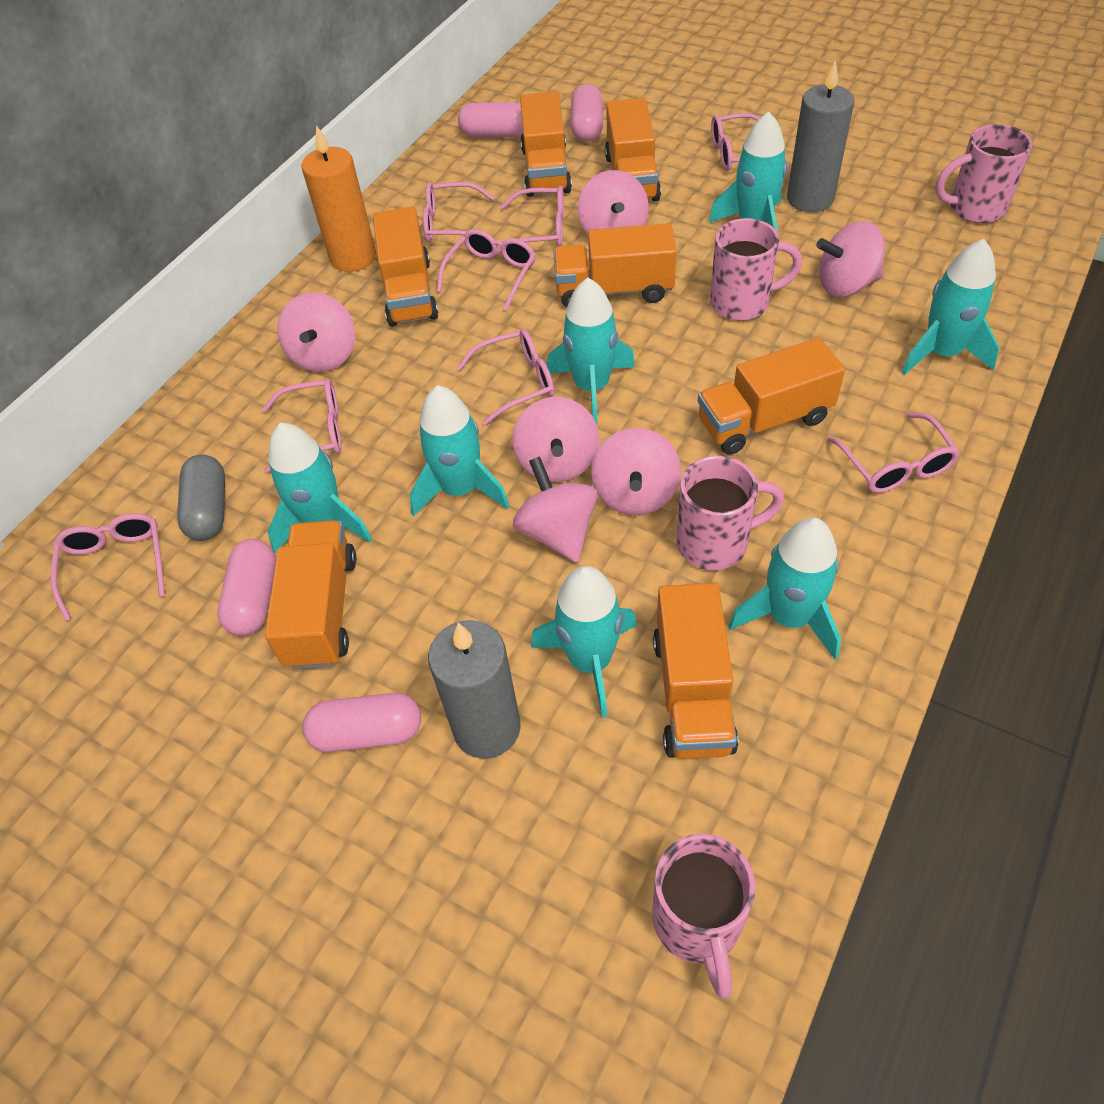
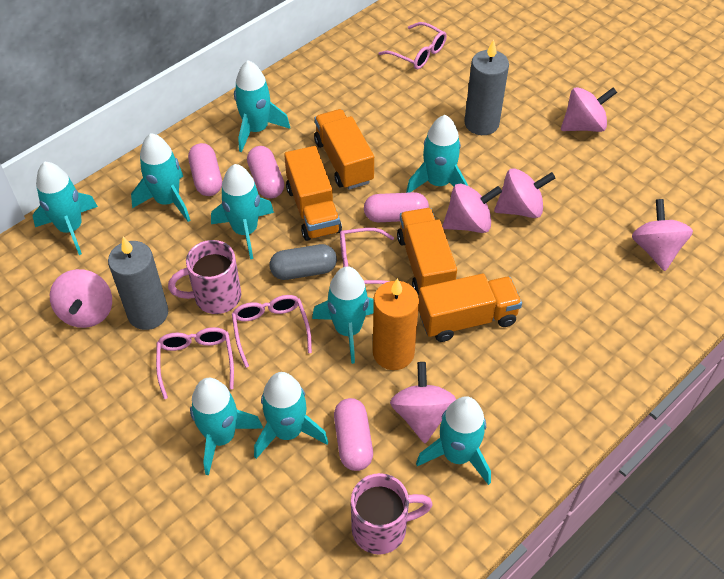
orange truck: 7 -> 4
pink glasses: 8 -> 4
pink mug: 4 -> 2
turquoise rocket: 7 -> 9

